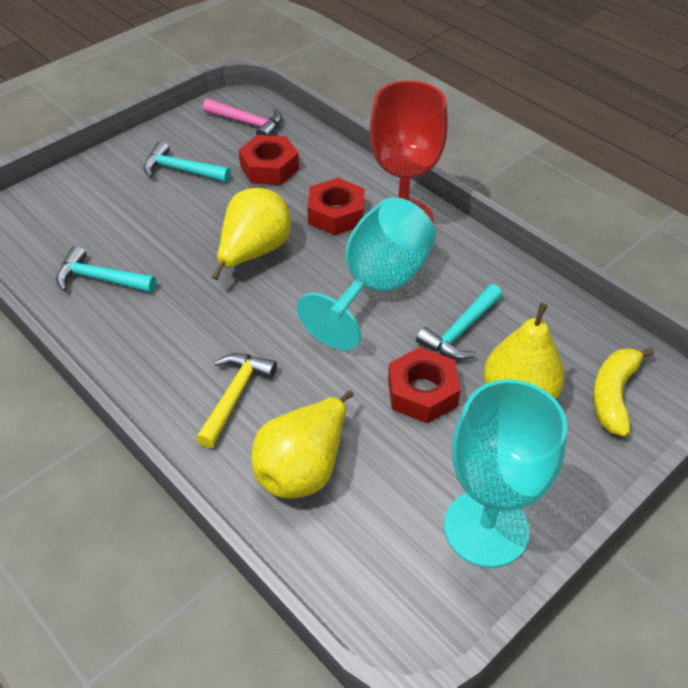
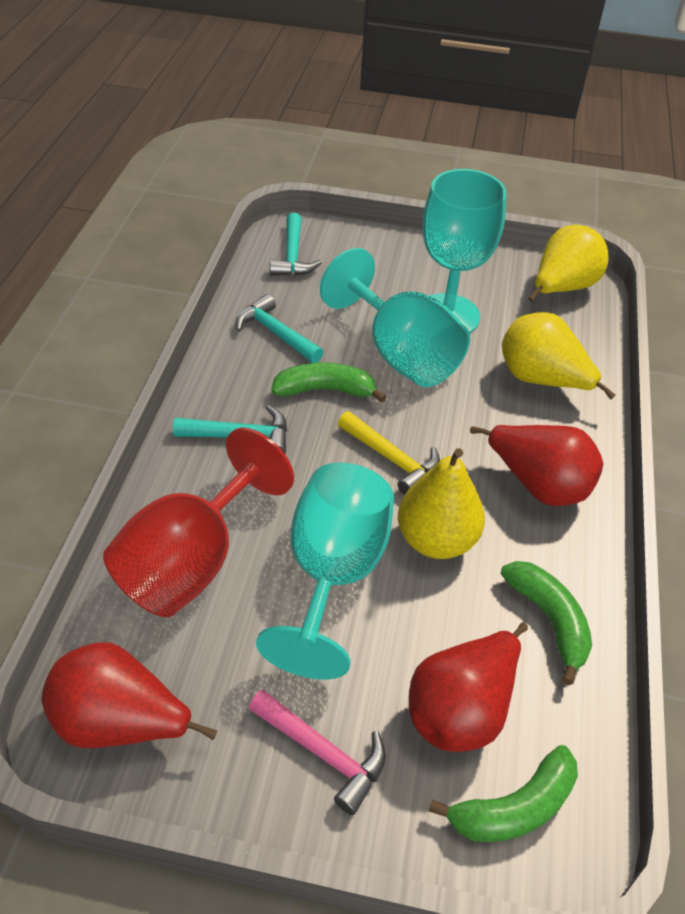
green banana: 0 -> 3
red nut: 3 -> 0
red pear: 0 -> 3
turquoise goblet: 2 -> 3
yellow banana: 1 -> 0

